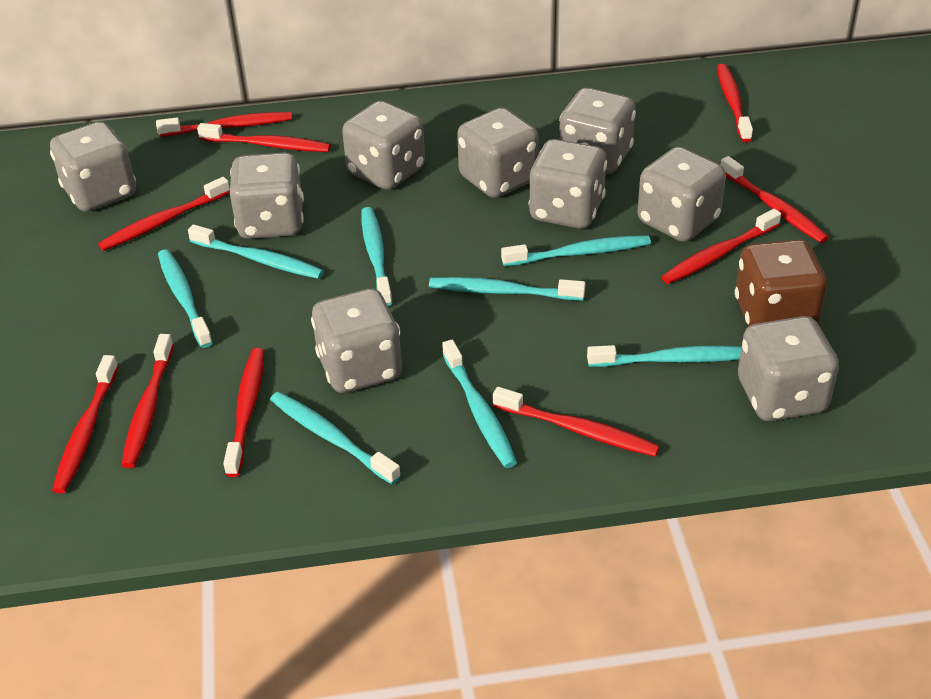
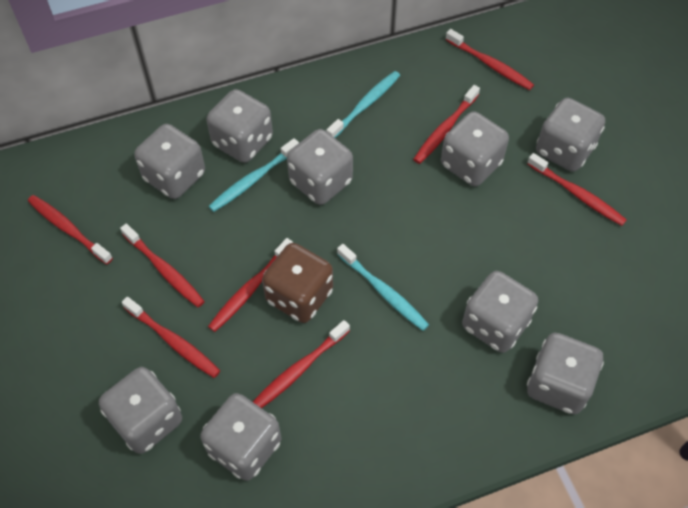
red toothbrush: 10 -> 8
turquoise toothbrush: 8 -> 3

